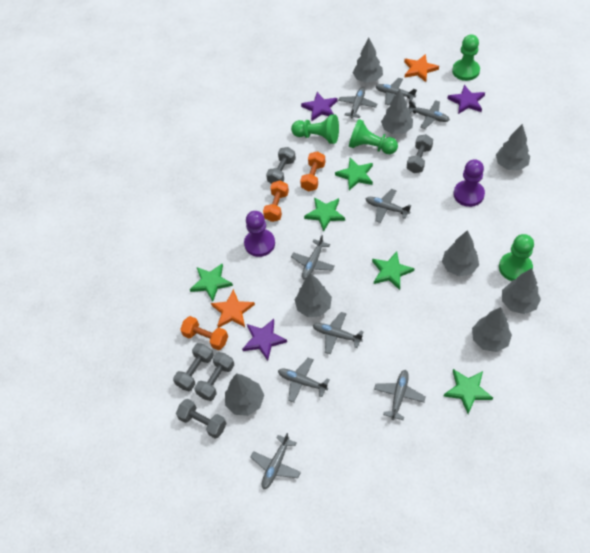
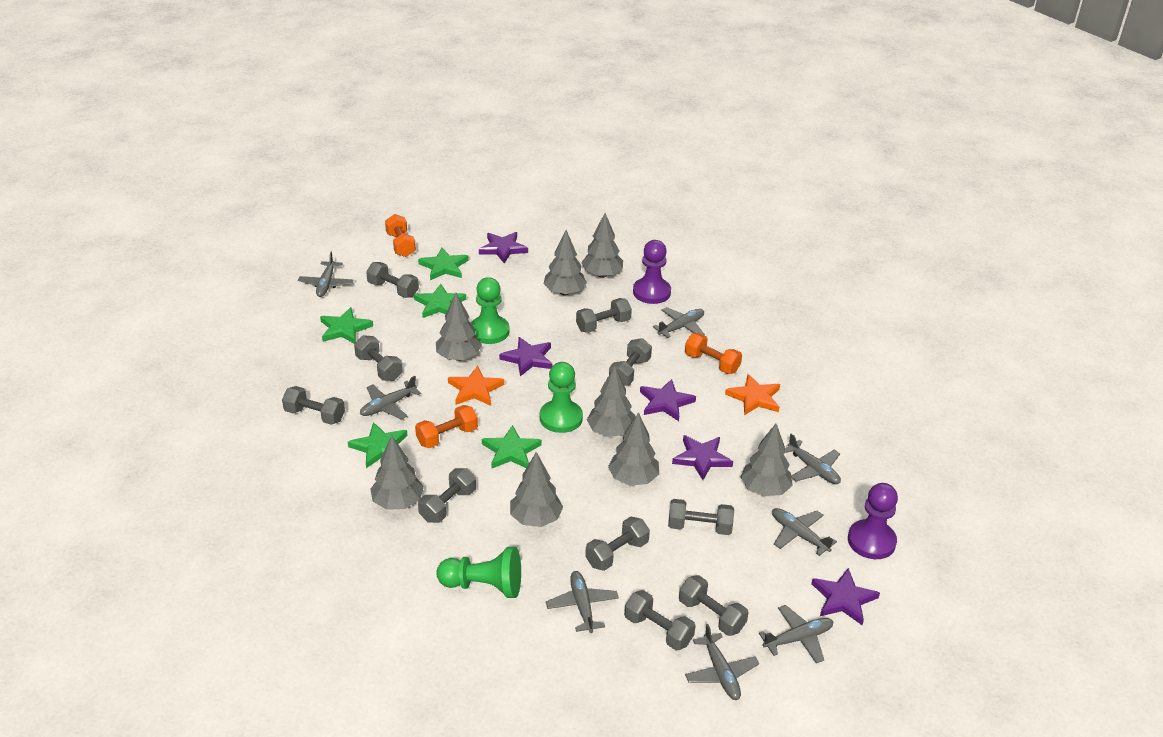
green pawn: 4 -> 3
grey dumbbell: 5 -> 10
grey plane: 9 -> 8
purple star: 3 -> 5

